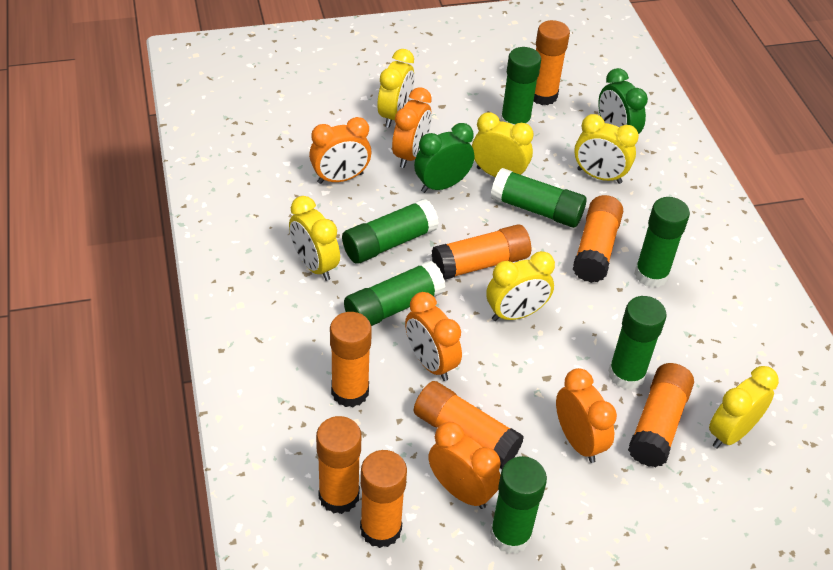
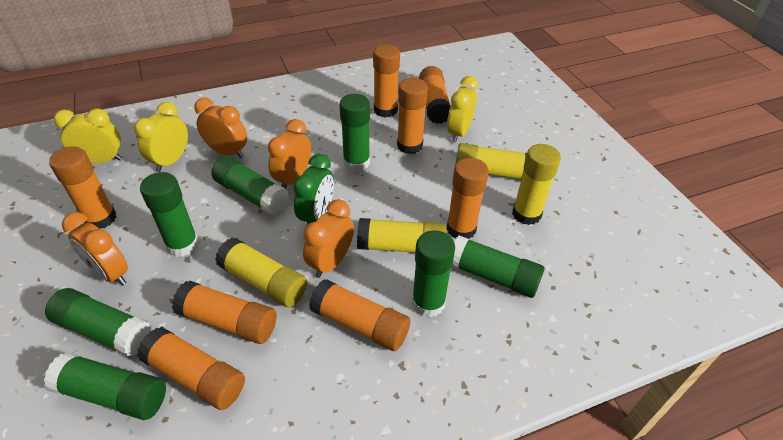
green clock: 2 -> 1
orange clock: 5 -> 4
yellow clock: 6 -> 3
yellow glue stick: 0 -> 4

